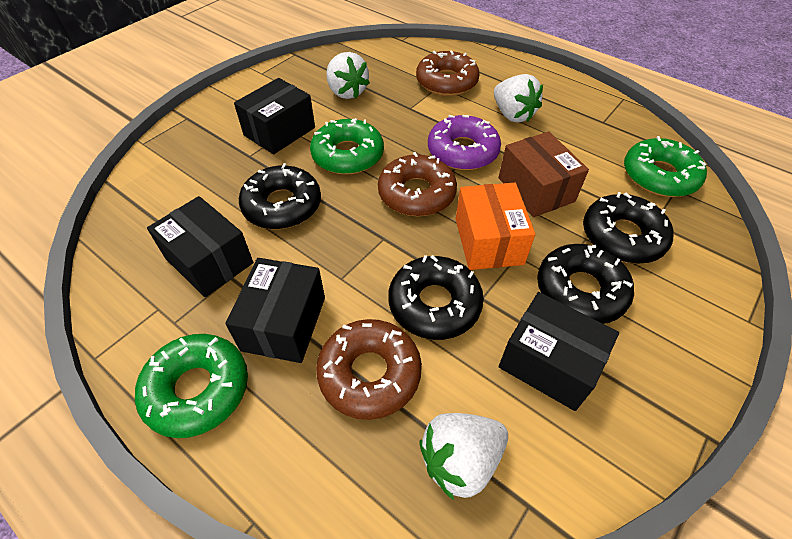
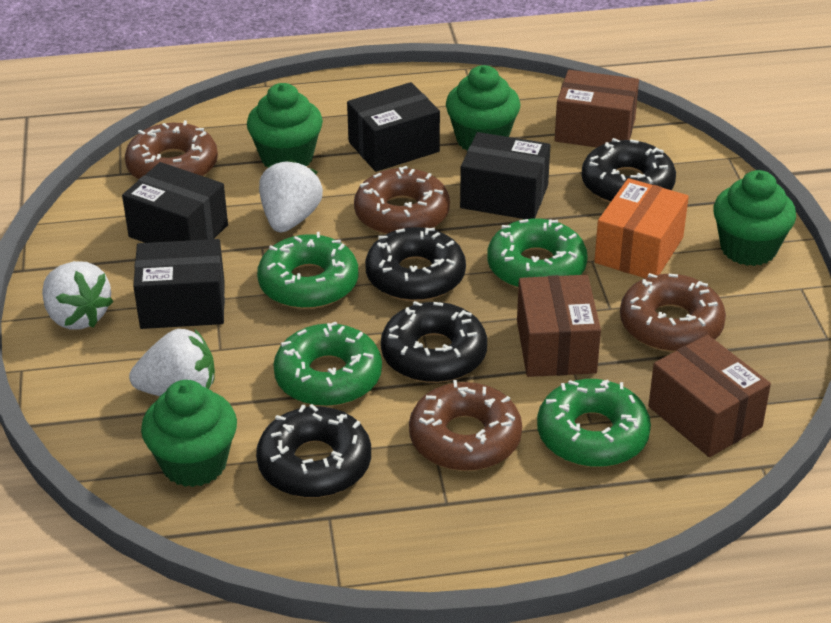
brown box: 1 -> 3
brown donut: 3 -> 4
green cupcake: 0 -> 4
green donut: 3 -> 4
purple donut: 1 -> 0

